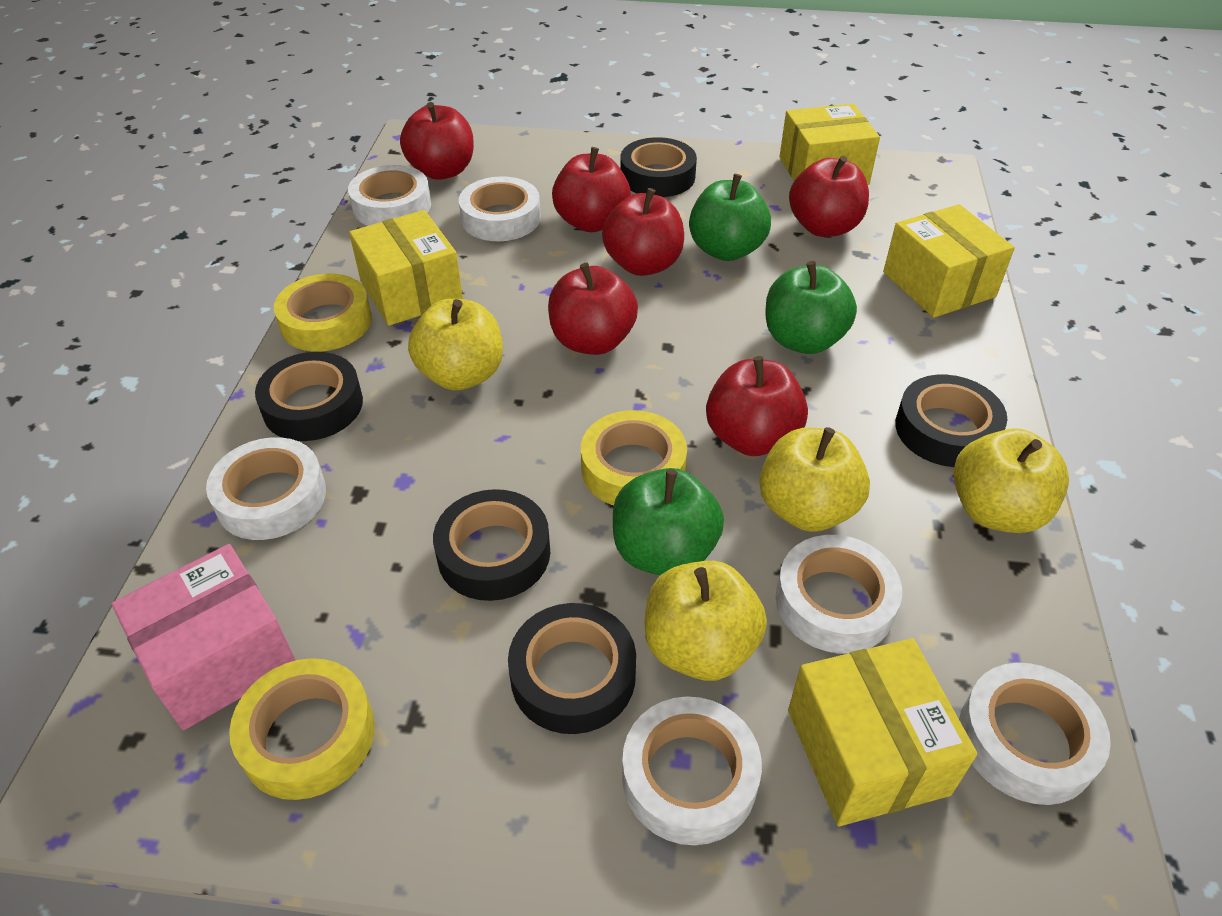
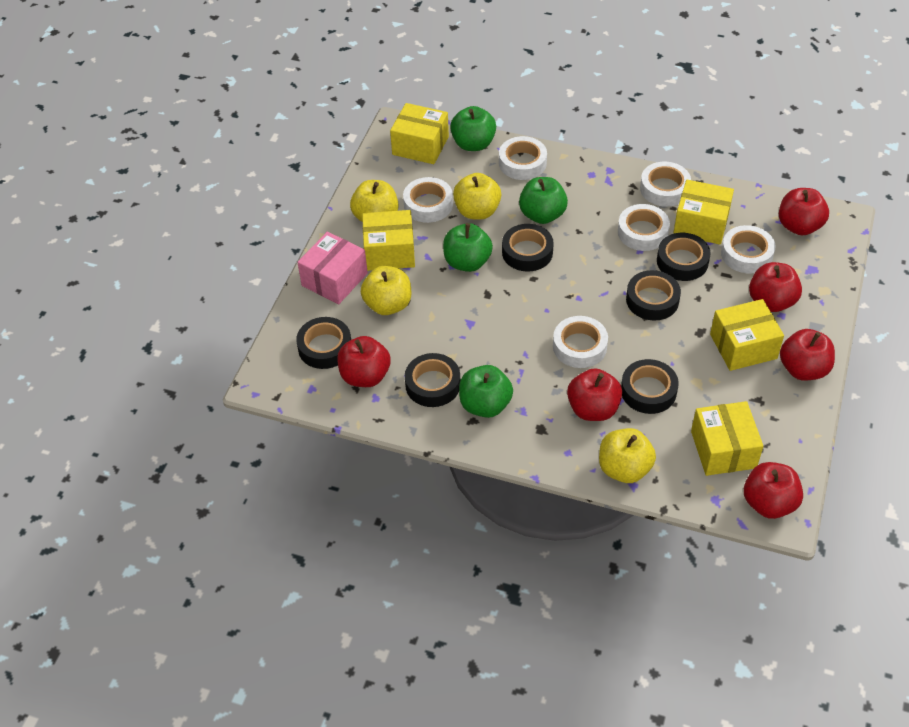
black tape: 5 -> 6
green apple: 3 -> 4
yellow box: 4 -> 5
yellow tape: 3 -> 0

